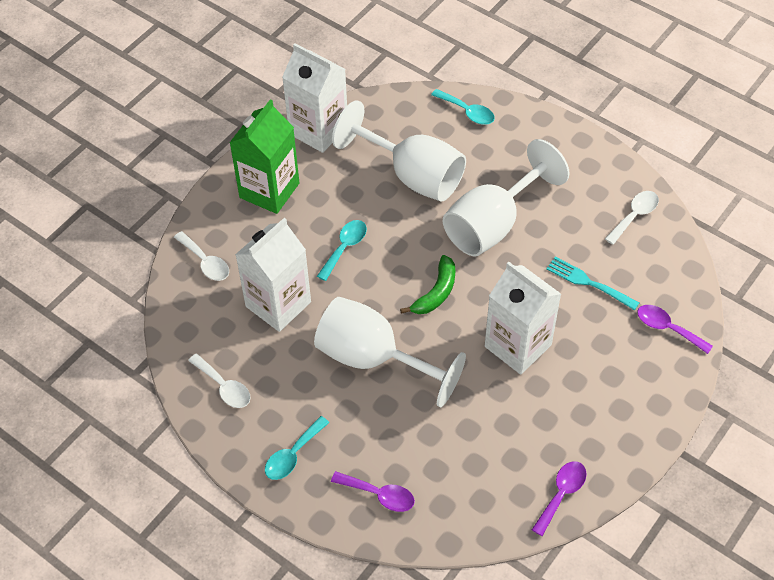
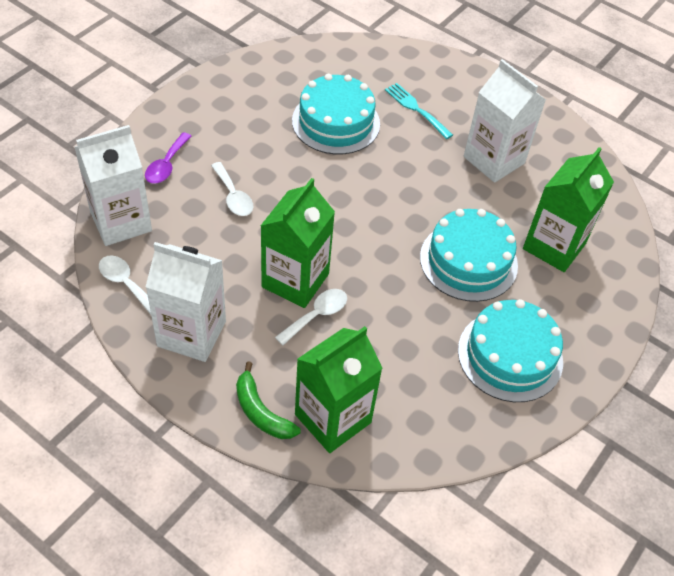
green carton: 1 -> 3
purple spoon: 3 -> 1
turquoise cake: 0 -> 3
turquoise spoon: 3 -> 0
white goblet: 3 -> 0

